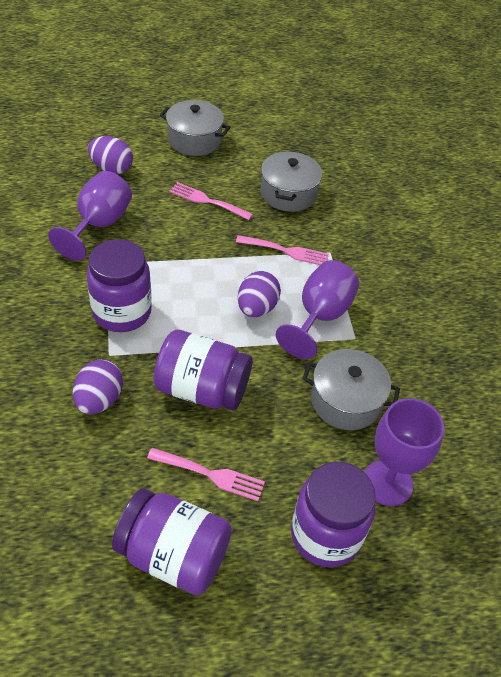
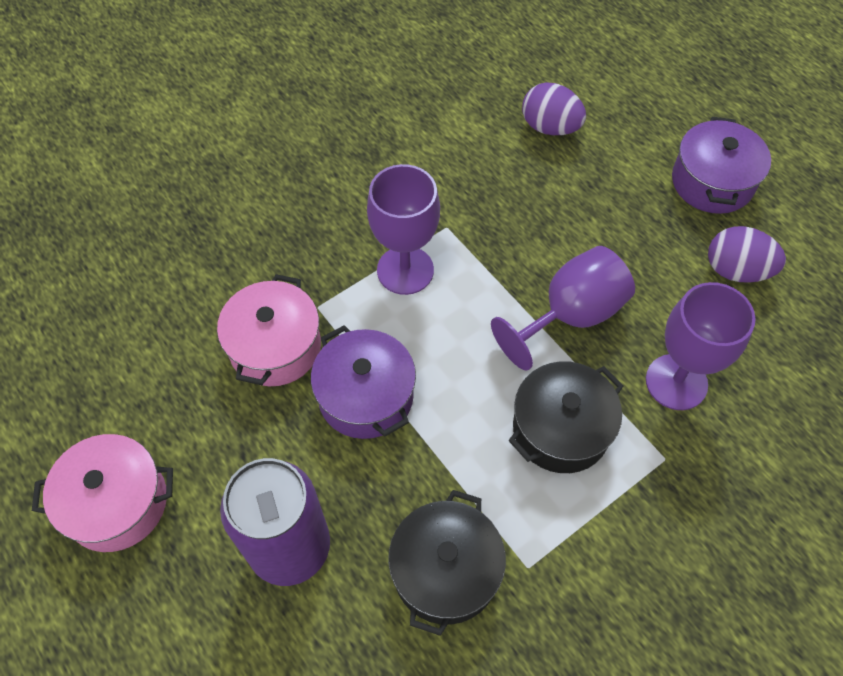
black pot: 0 -> 2
grey pot: 3 -> 0
pink fork: 3 -> 0
pink pot: 0 -> 2
purple can: 0 -> 1
purple egg: 3 -> 2
purple jar: 4 -> 0
purple pot: 0 -> 2

